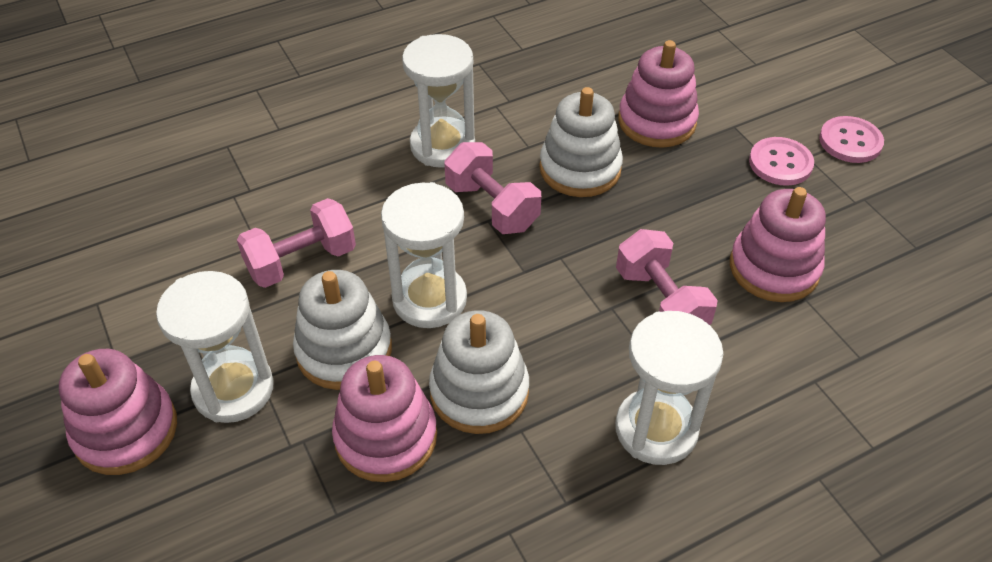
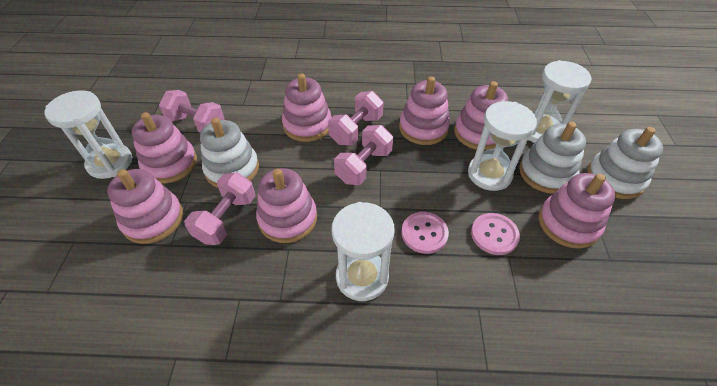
pink dumbbell: 3 -> 4
pink stacking toy: 4 -> 7

